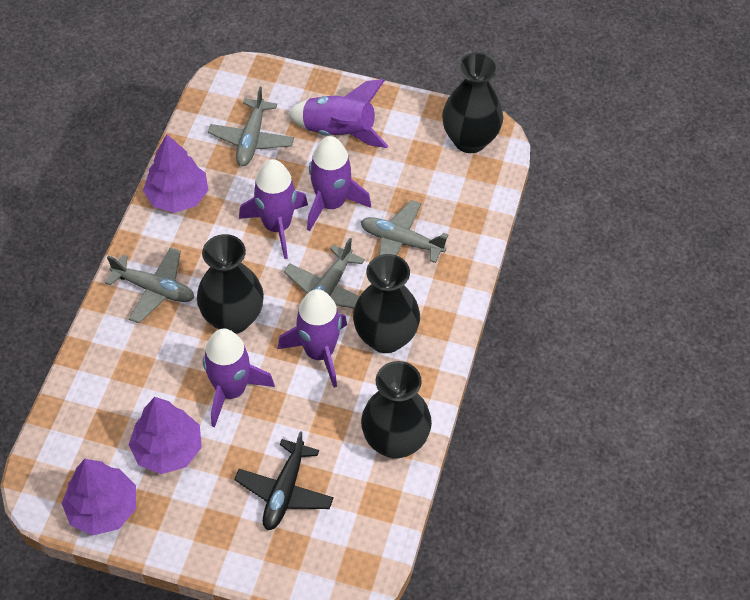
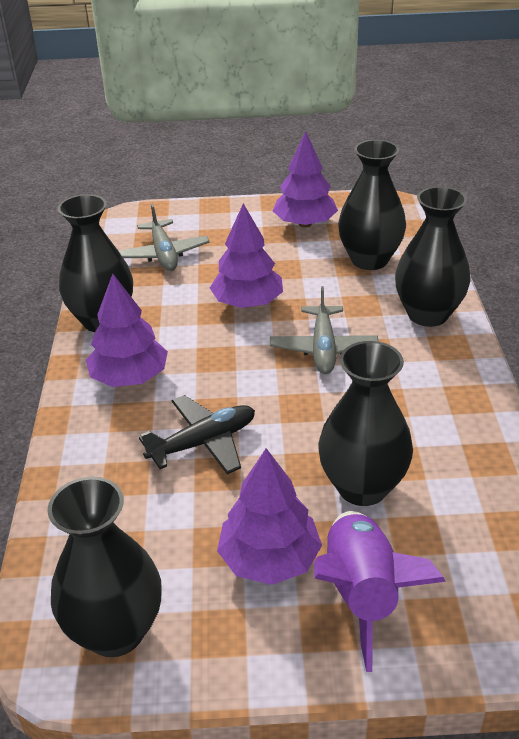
black vase: 4 -> 5
grey plane: 4 -> 2
purple rocket: 5 -> 1
purple tree: 3 -> 4

